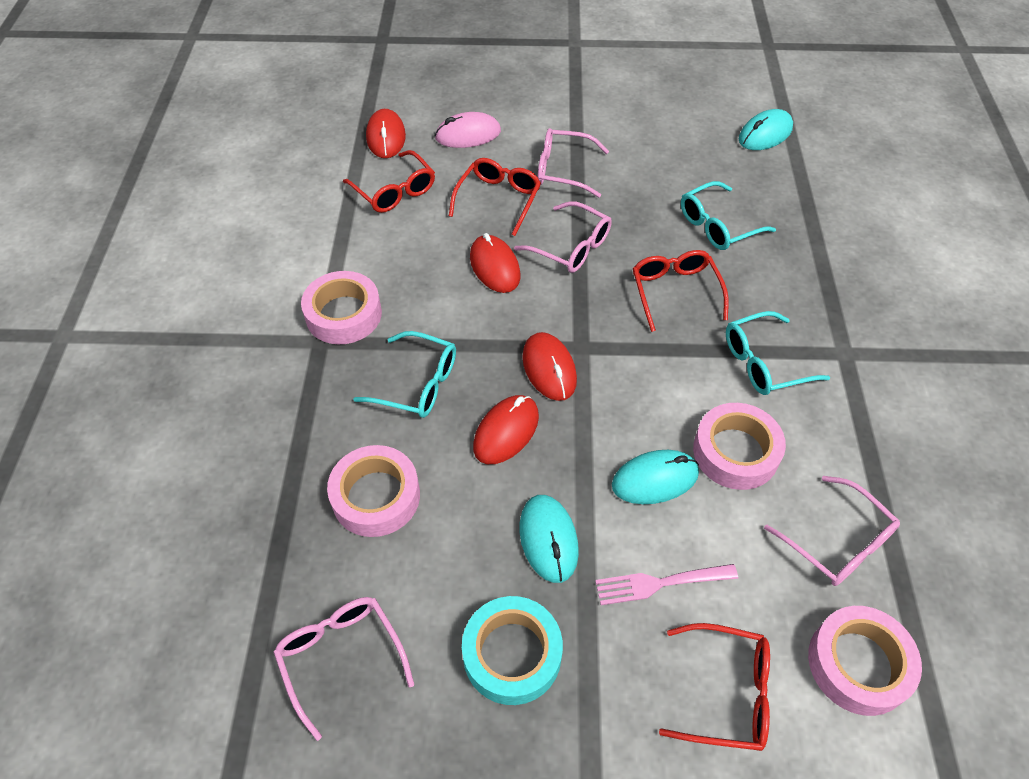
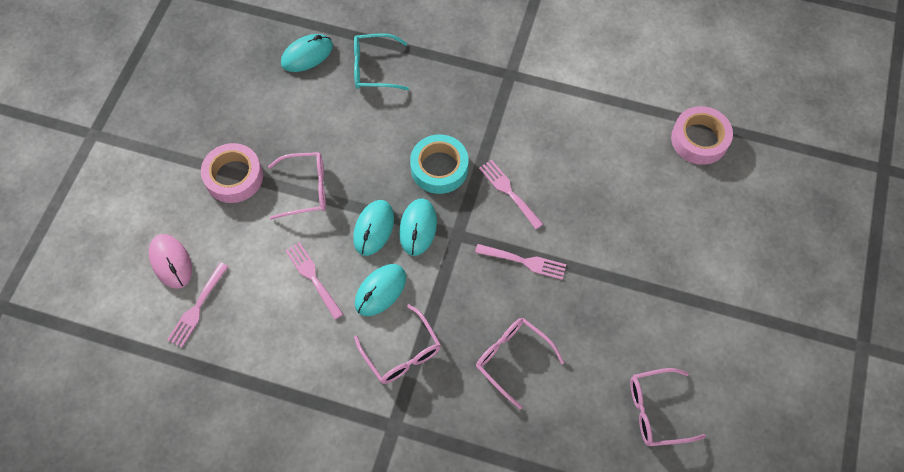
pink fork: 1 -> 4
pink tape: 4 -> 2
red glasses: 4 -> 0
red mouse: 4 -> 0
turquoise glasses: 3 -> 1
turquoise mouse: 3 -> 4

